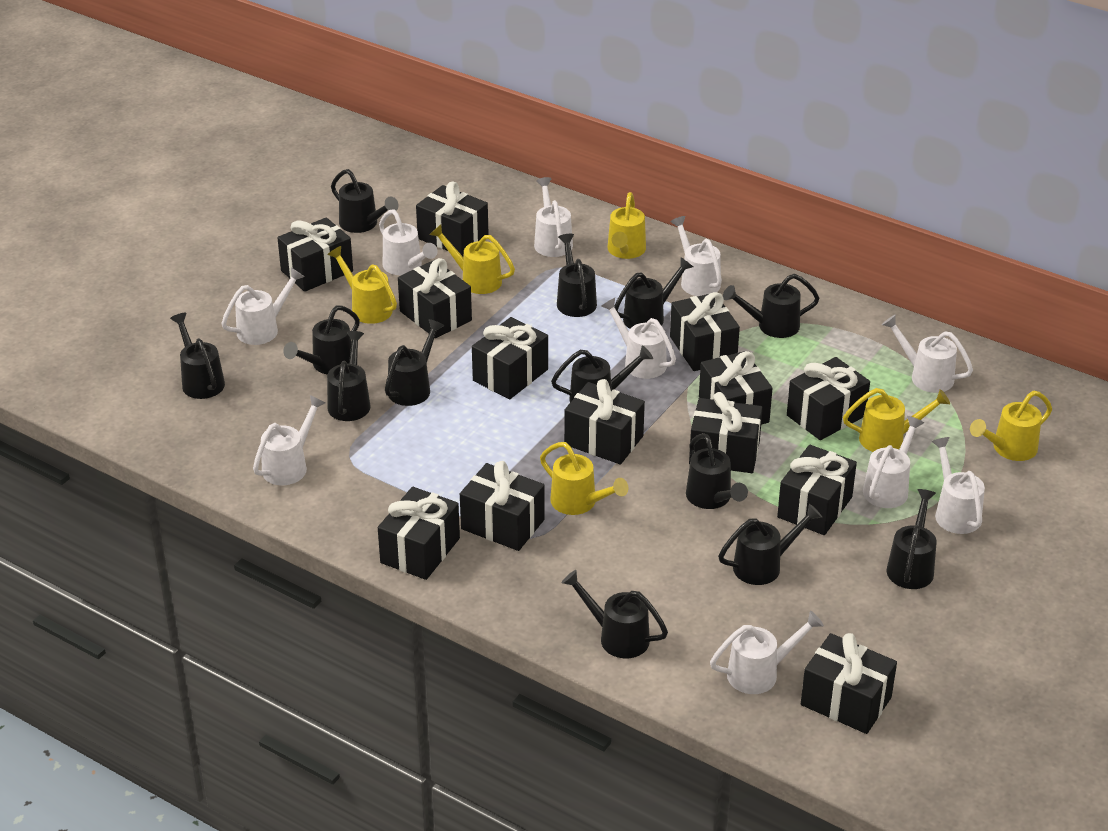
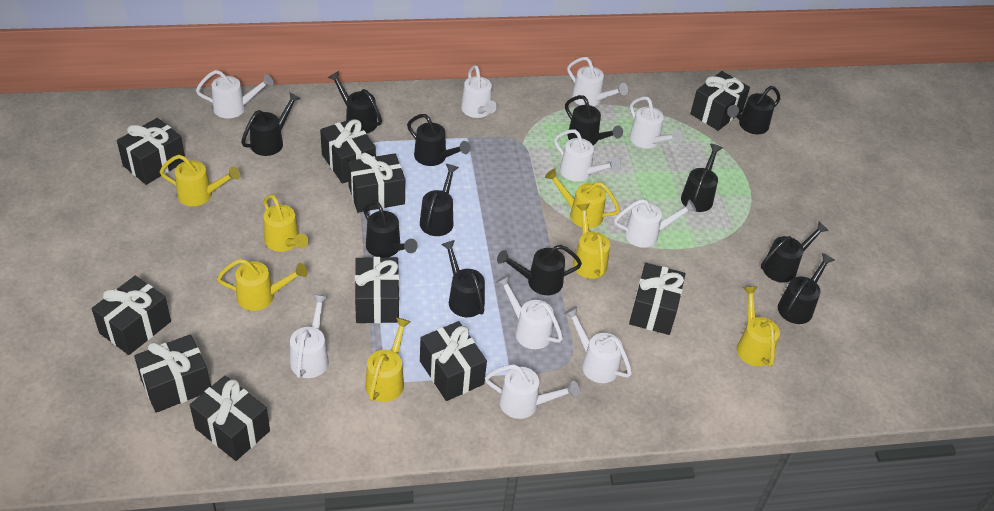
black gift: 13 -> 10
black watering can: 13 -> 12
yellow watering can: 6 -> 7

